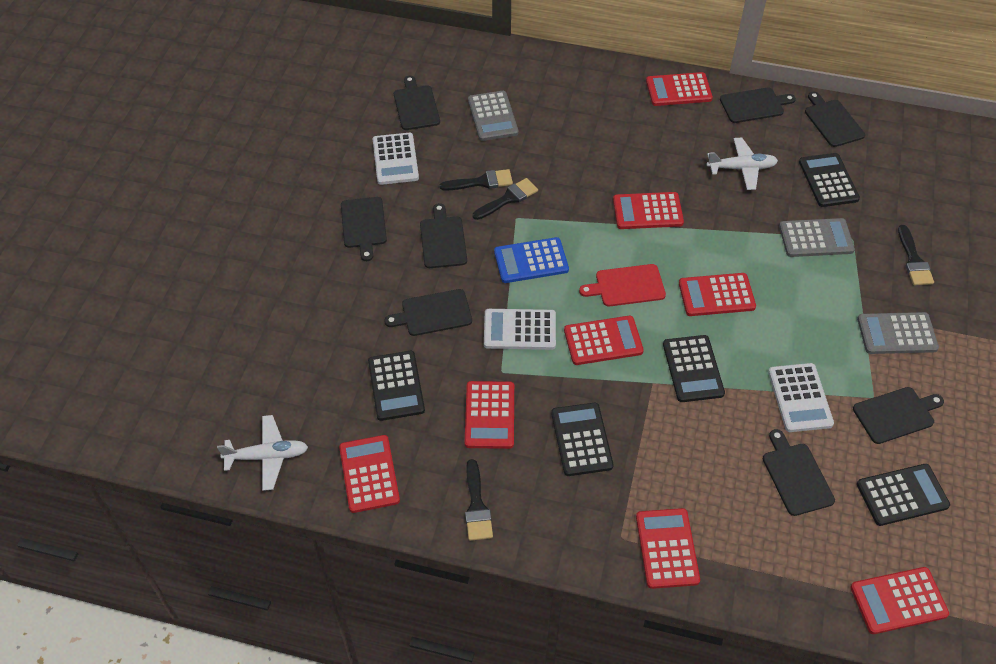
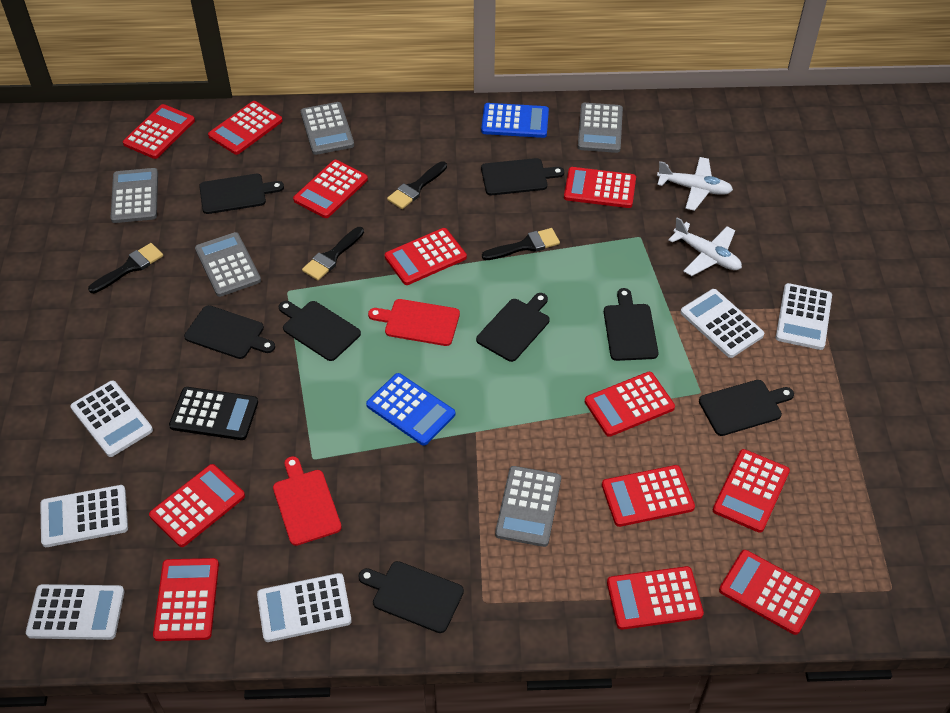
black calculator: 5 -> 1
blue calculator: 1 -> 2
grey calculator: 3 -> 5
red calculator: 8 -> 12
red cutting board: 1 -> 2
white calculator: 3 -> 6

